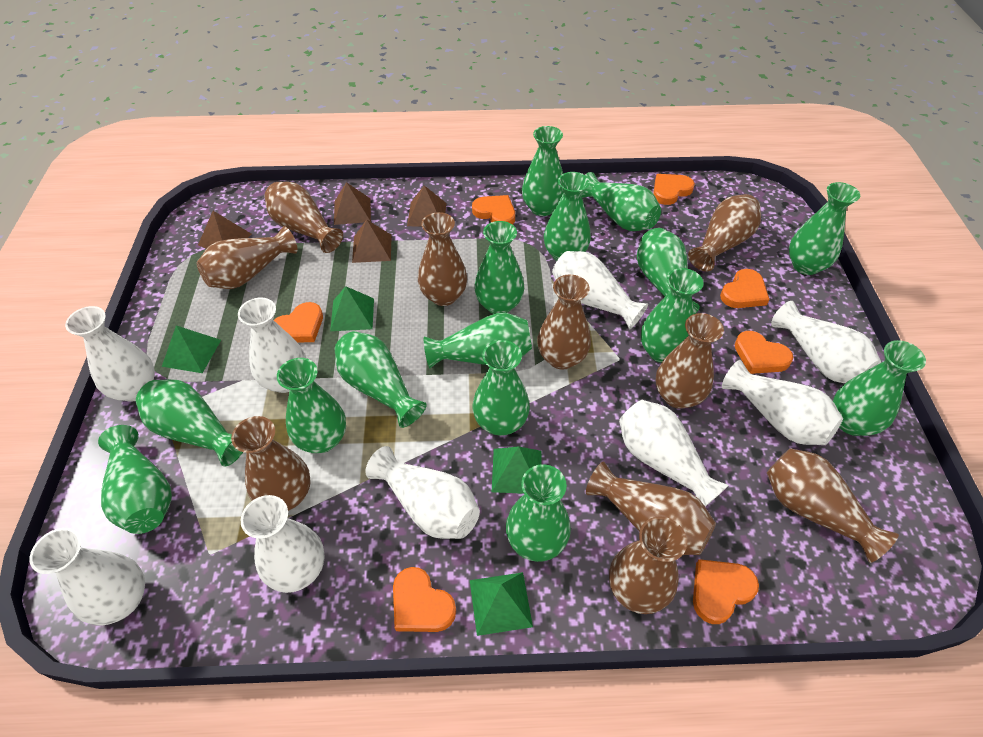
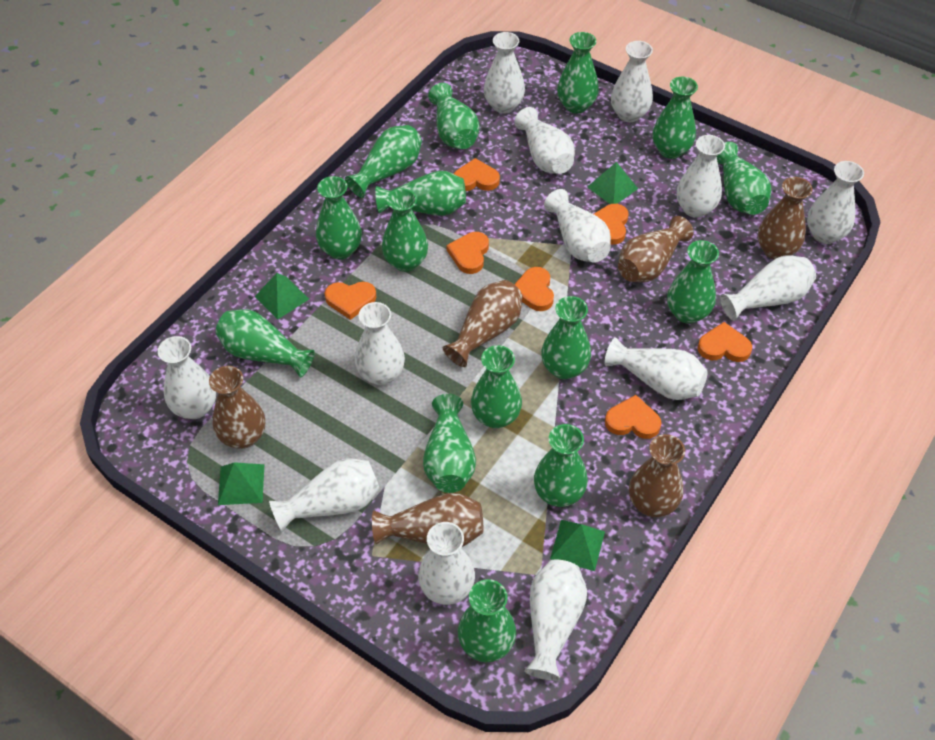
brown pyramid: 4 -> 0
brown vase: 10 -> 6
white vase: 9 -> 13

